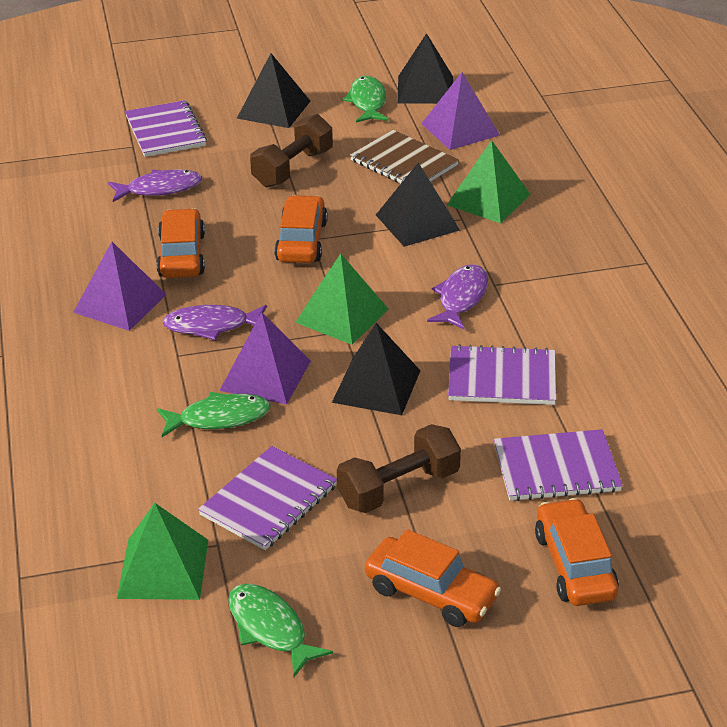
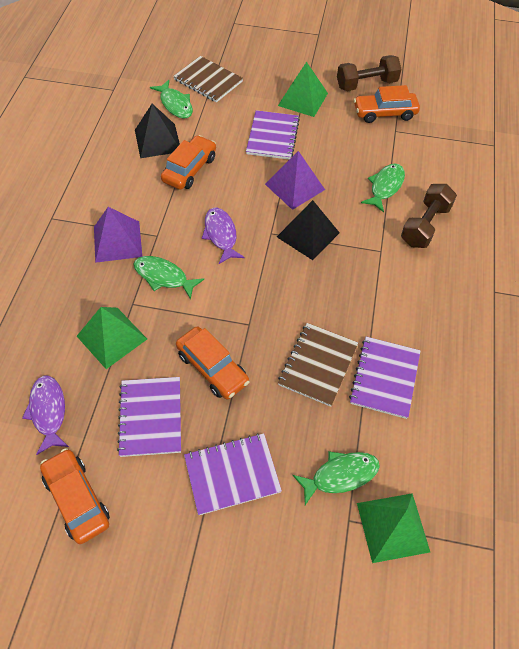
black pyramid: 4 -> 2
brown notebook: 1 -> 2
green fish: 3 -> 4
purple fish: 3 -> 2
purple pyramid: 3 -> 2

